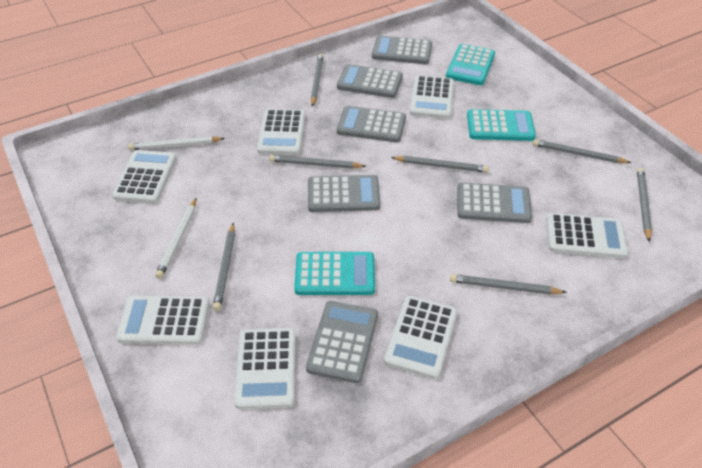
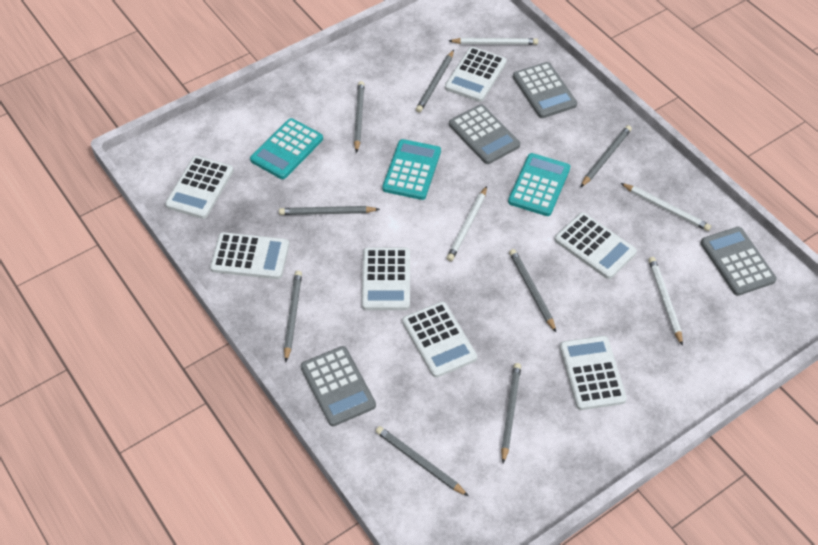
grey calculator: 6 -> 4
grey pencil: 7 -> 8
white pencil: 2 -> 4

